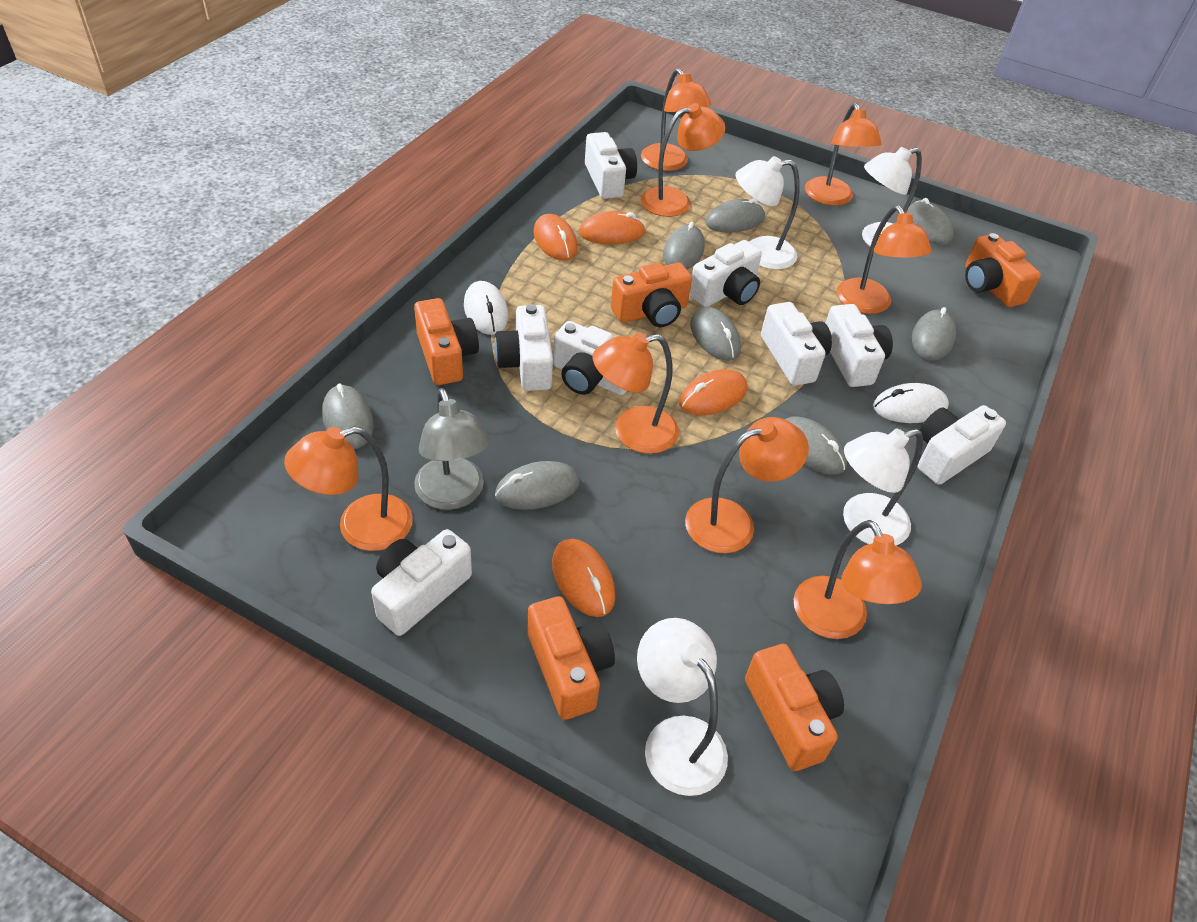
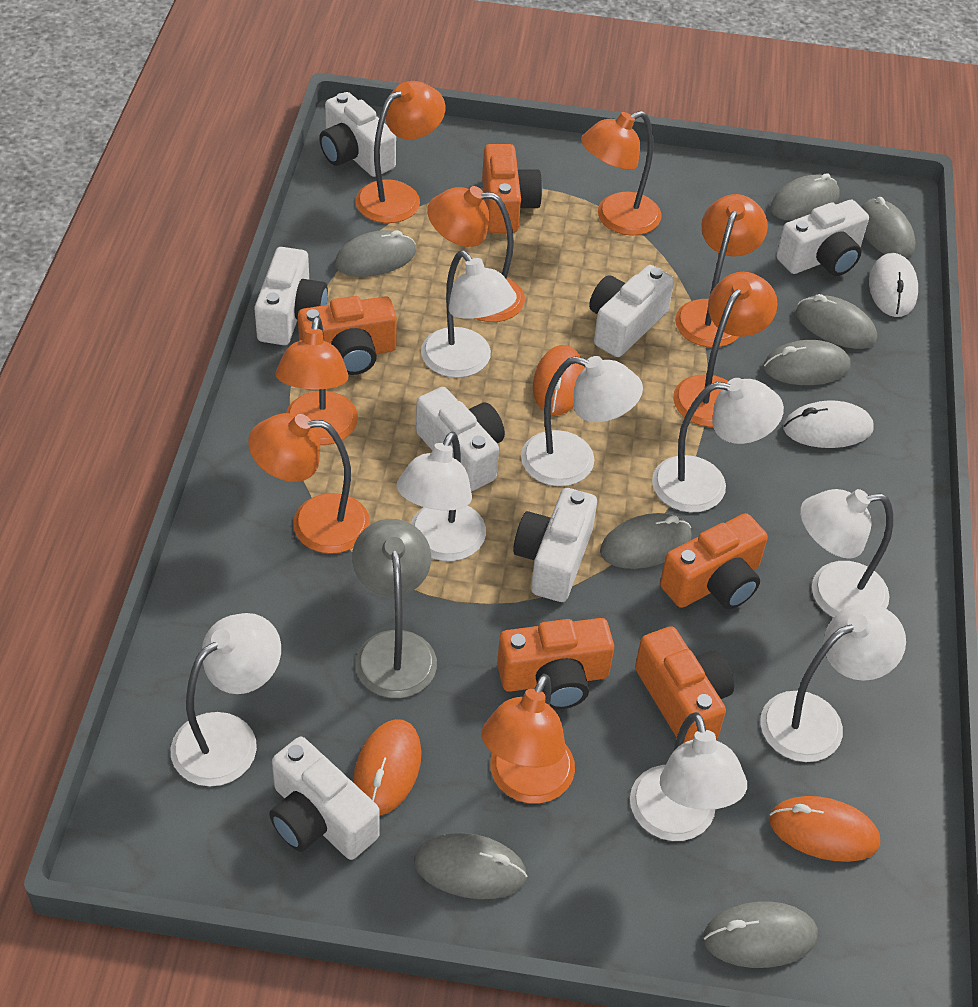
orange mouse: 4 -> 3
white camera: 8 -> 7
white lamp: 4 -> 8

